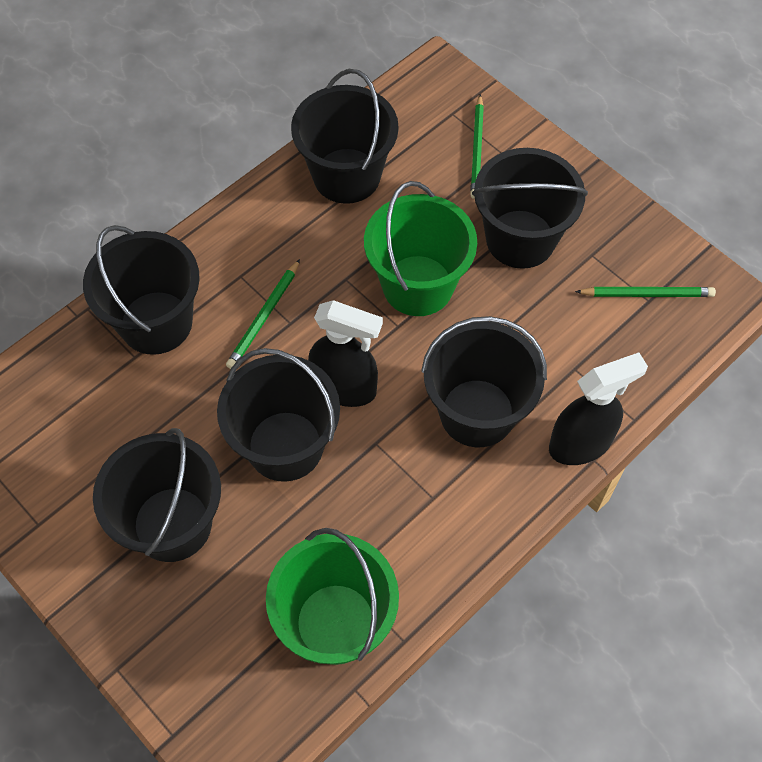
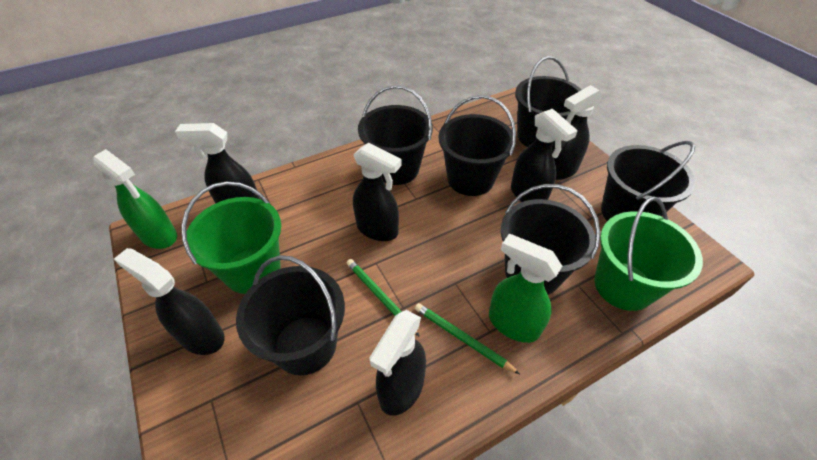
black spray bottle: 2 -> 6
green pencil: 3 -> 2
green spray bottle: 0 -> 2

